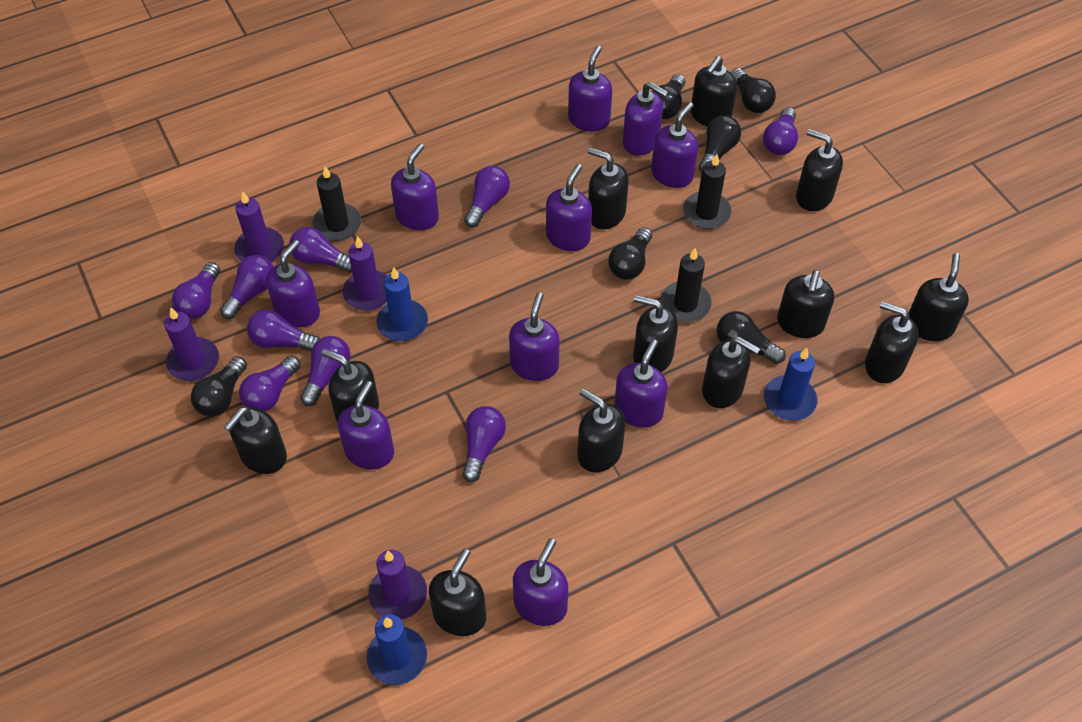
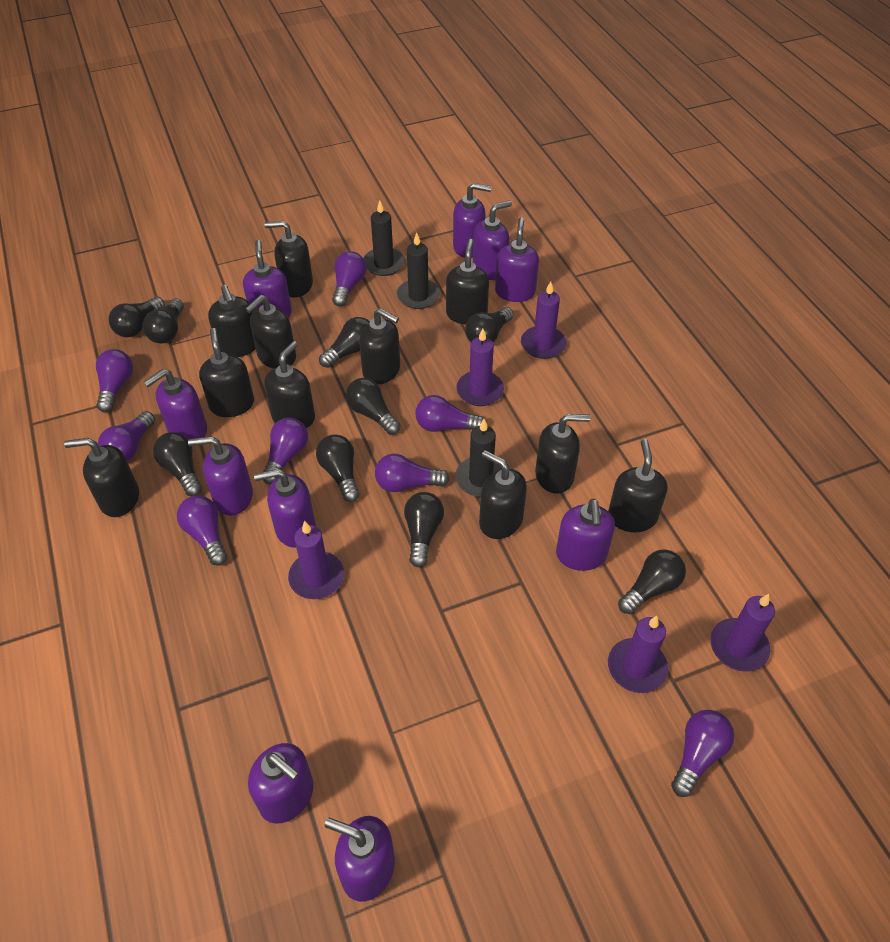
black light bulb: 6 -> 9
black soap dispenser: 12 -> 11
blue candle: 3 -> 0
purple candle: 4 -> 5
purple light bulb: 9 -> 8

